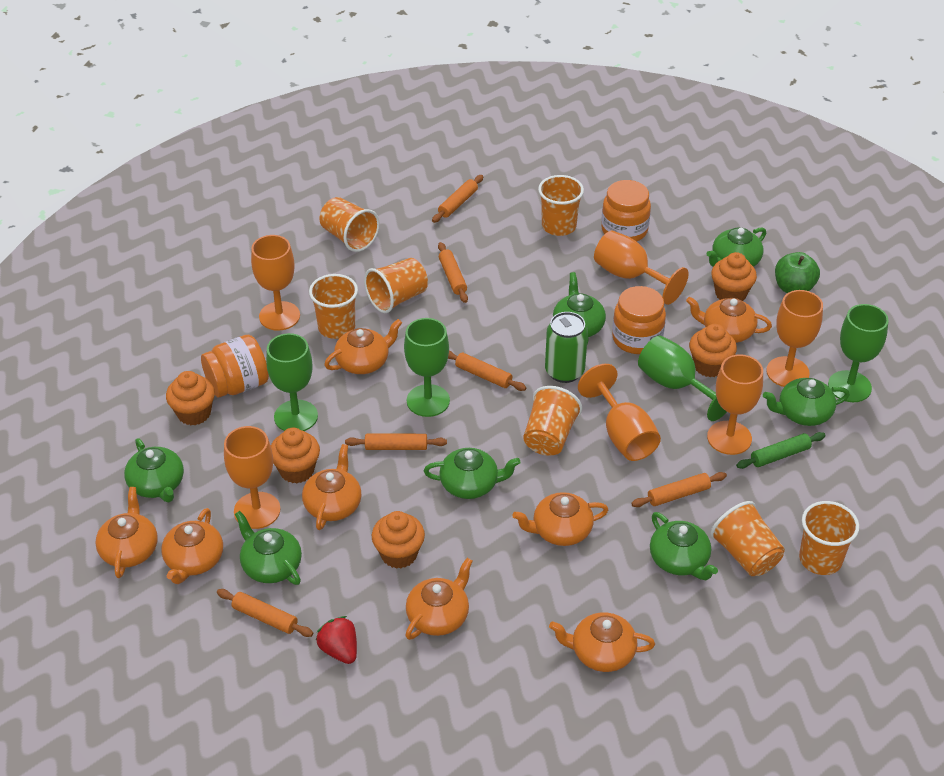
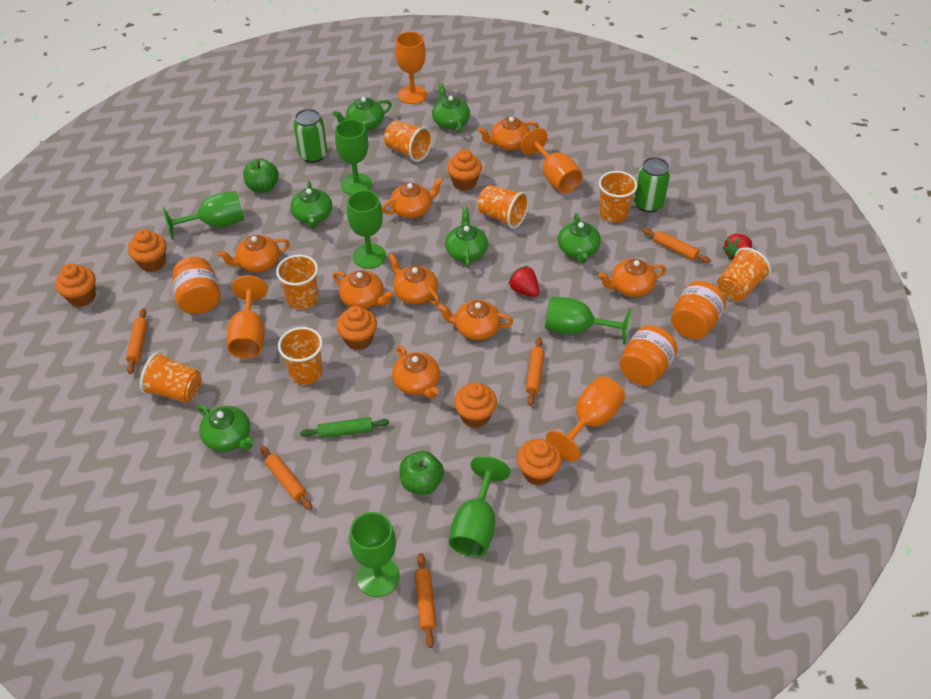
green apple: 1 -> 2
green can: 1 -> 2
green goblet: 4 -> 6
green teapot: 7 -> 6
orange cupcake: 5 -> 6
orange goblet: 6 -> 4
orange rolling pin: 6 -> 5
red strawberry: 1 -> 2

